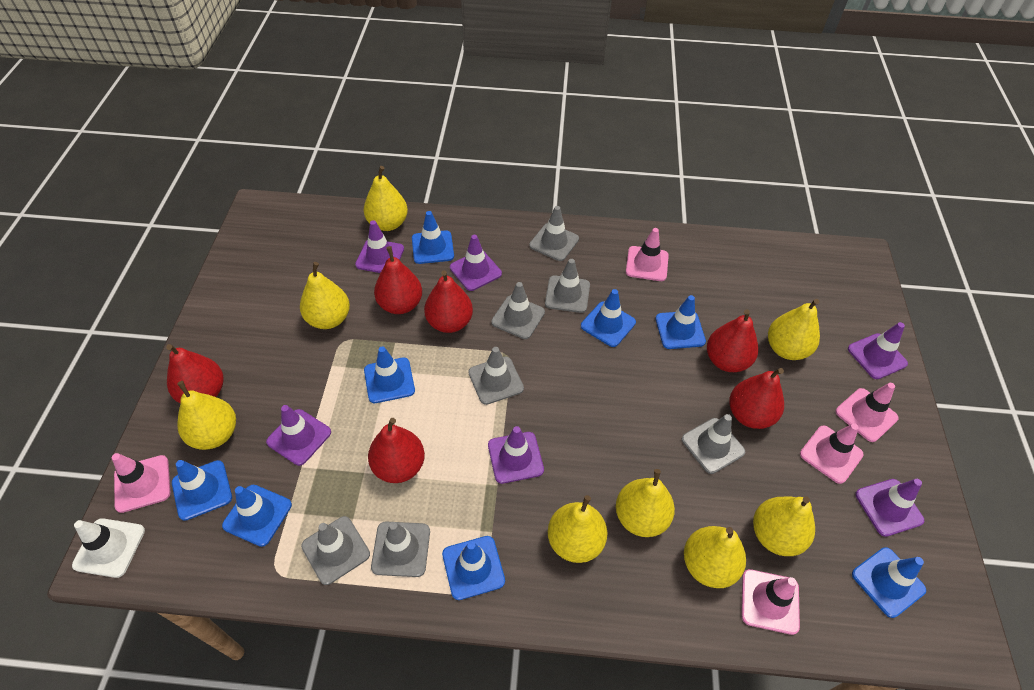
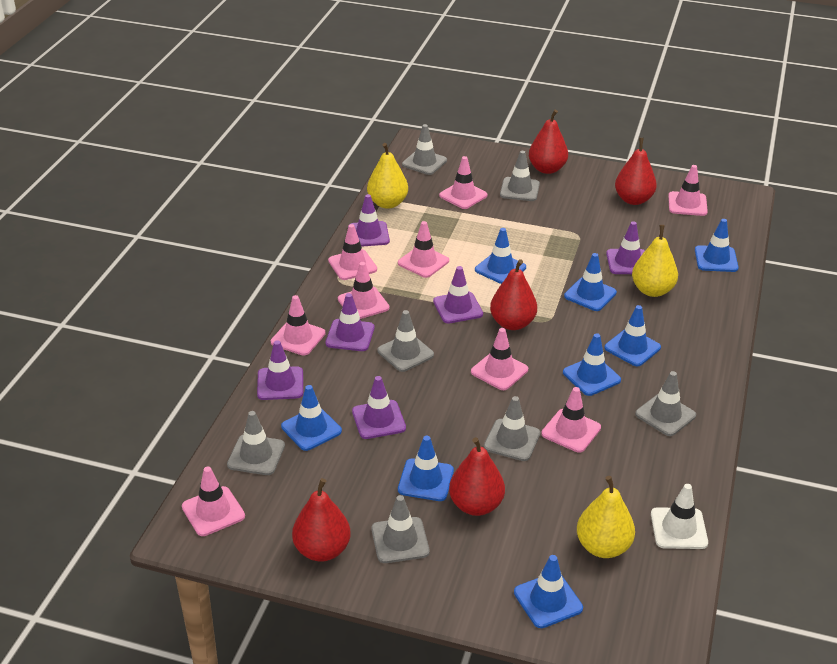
pink traffic cone: 5 -> 9
red pear: 6 -> 5
yellow pear: 8 -> 3

